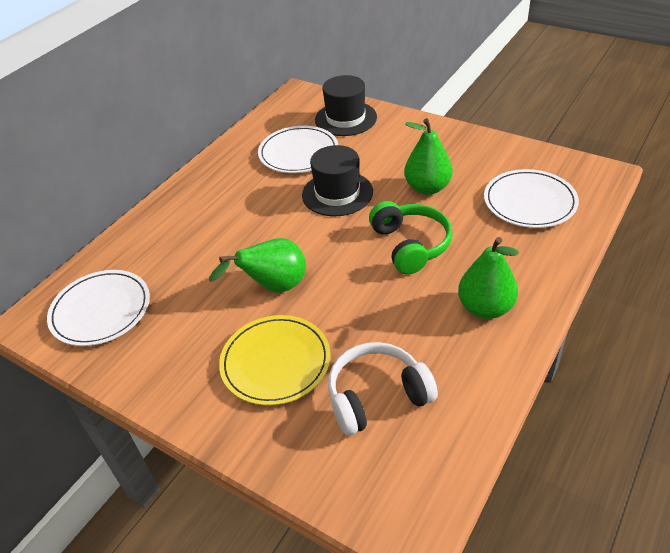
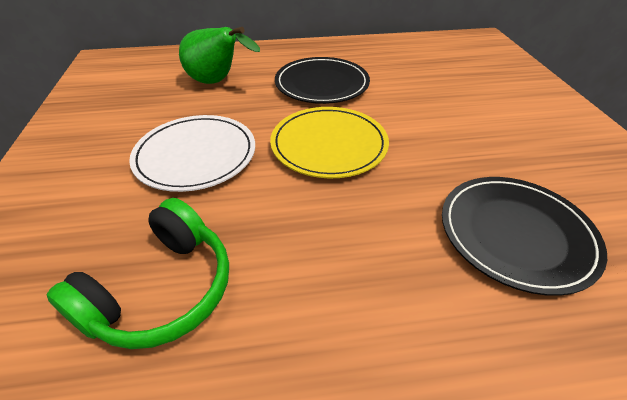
black hat: 2 -> 0
black plate: 0 -> 2
green pear: 3 -> 1
white headphones: 1 -> 0
white plate: 3 -> 1

